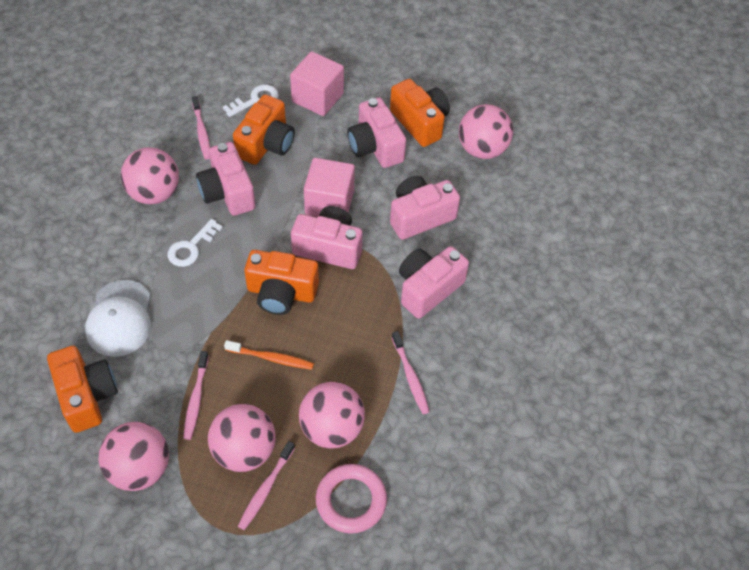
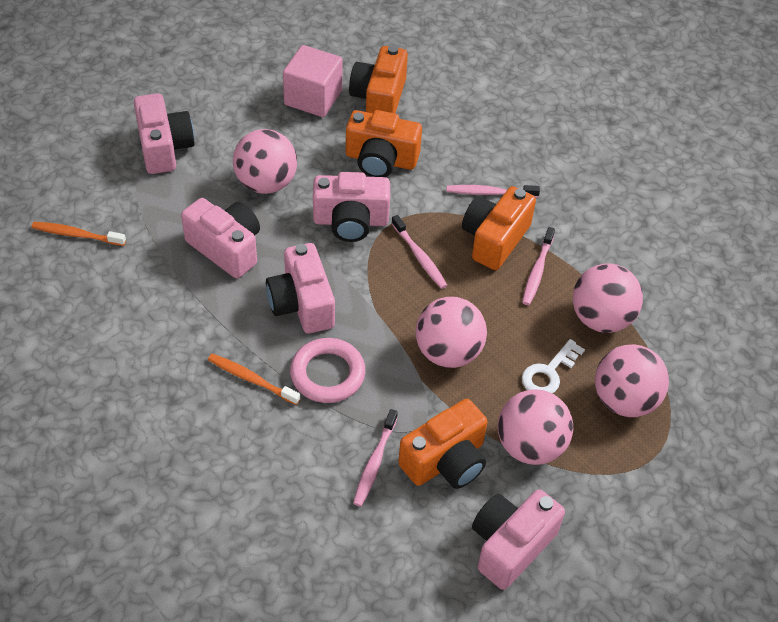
orange toothbrush: 1 -> 2
pink cube: 2 -> 1
white cap: 1 -> 0
white key: 2 -> 1

